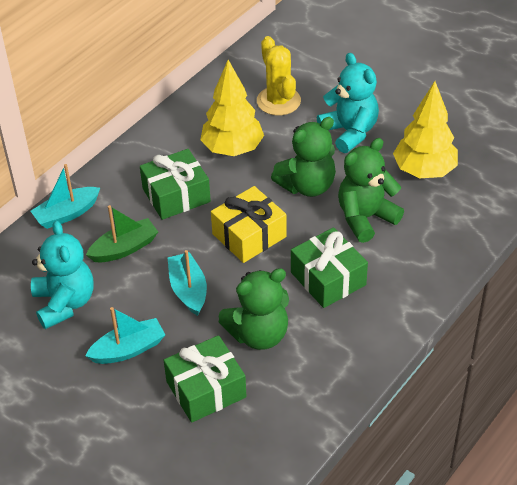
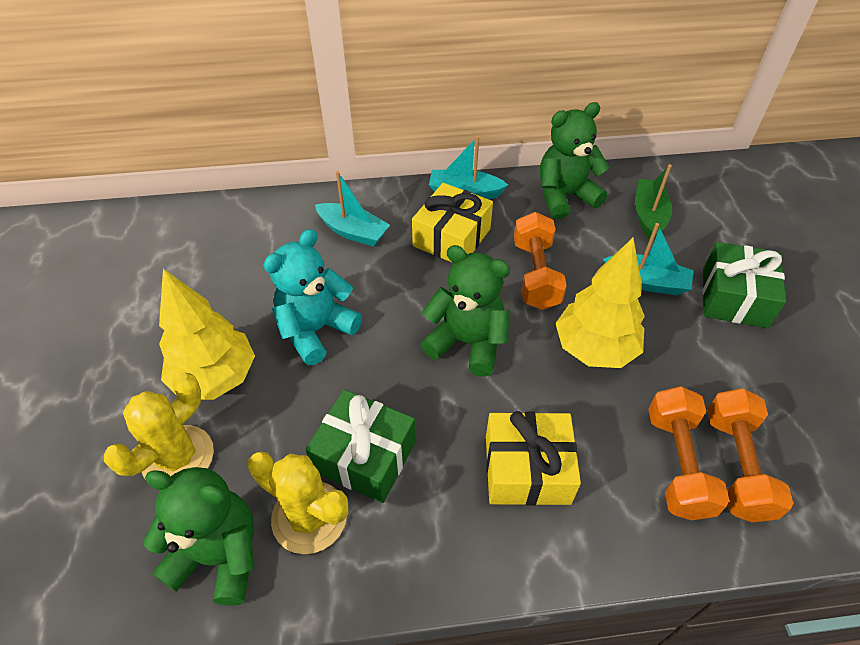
green gift: 3 -> 2
orange dumbbell: 0 -> 3
turquoise teddy bear: 2 -> 1
yellow cactus: 1 -> 2
yellow gift: 1 -> 2

